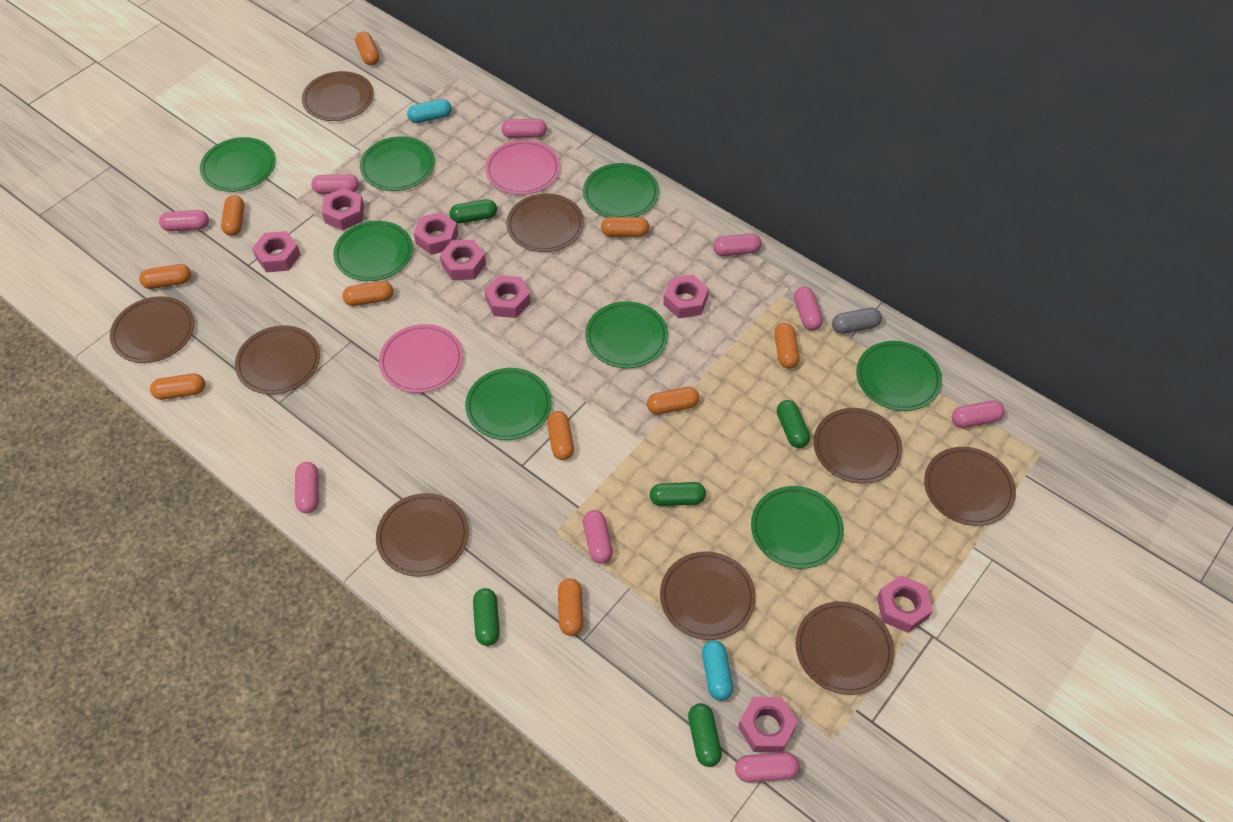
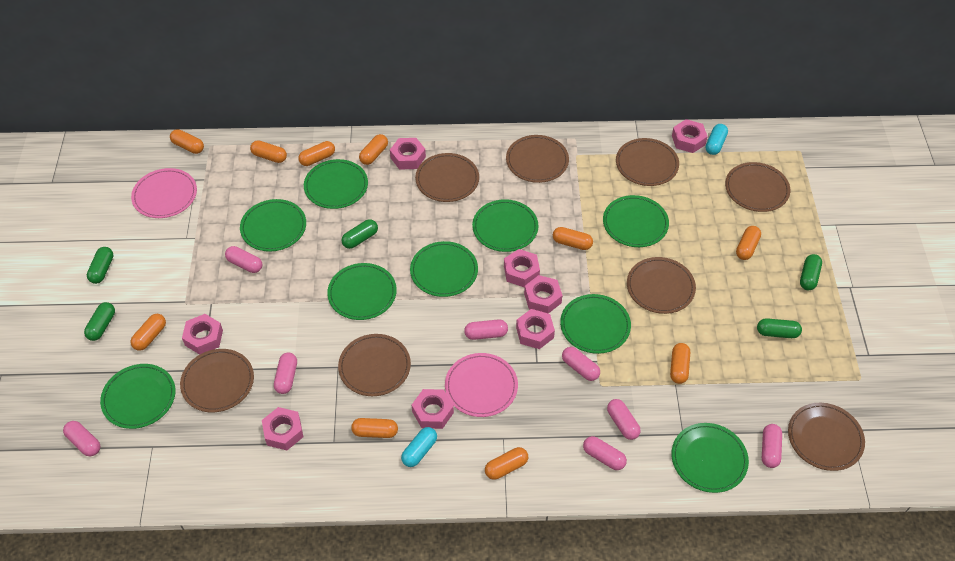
brown plate: 9 -> 8
green plate: 8 -> 9
grey capsule: 1 -> 0
pink capsule: 9 -> 8

